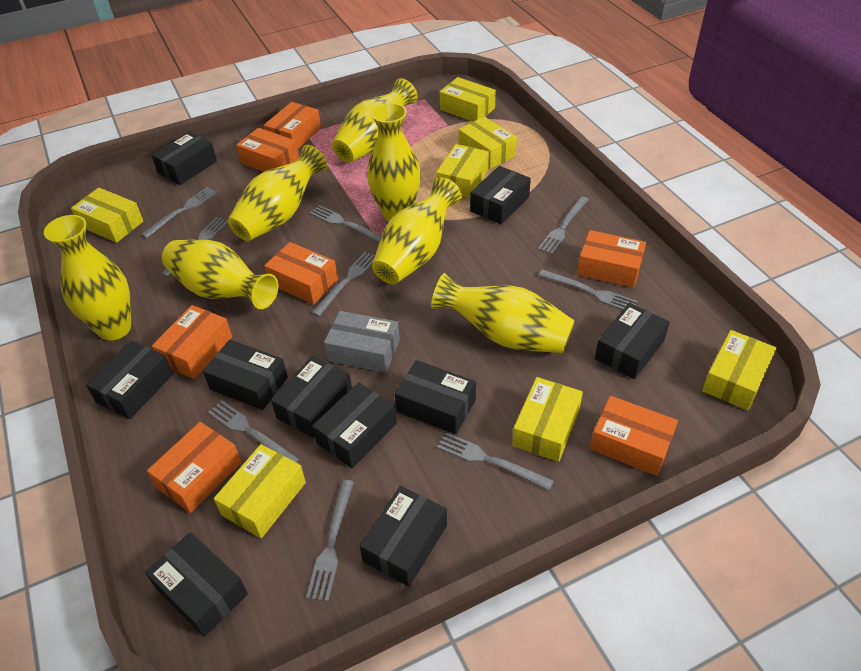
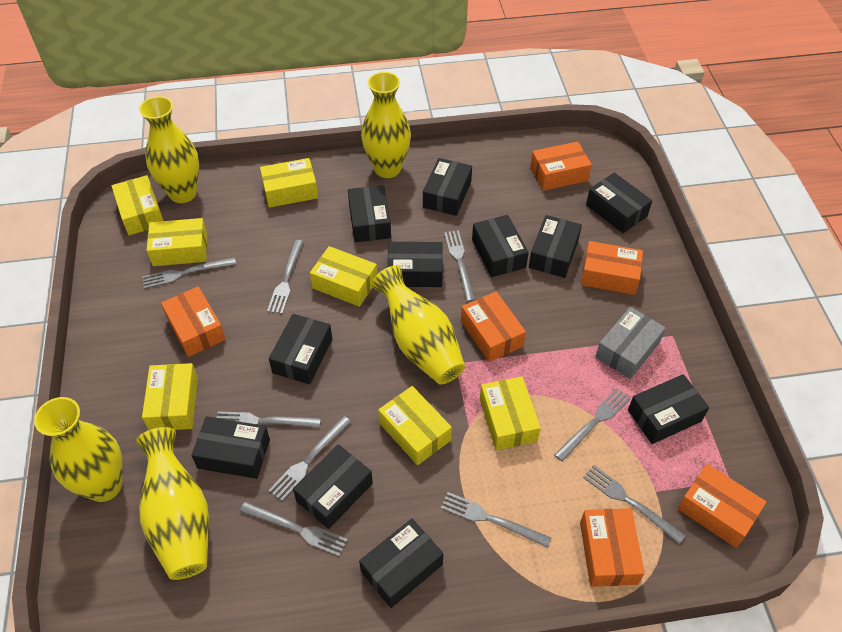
black box: 10 -> 11
orange box: 7 -> 6
yellow vase: 7 -> 5

